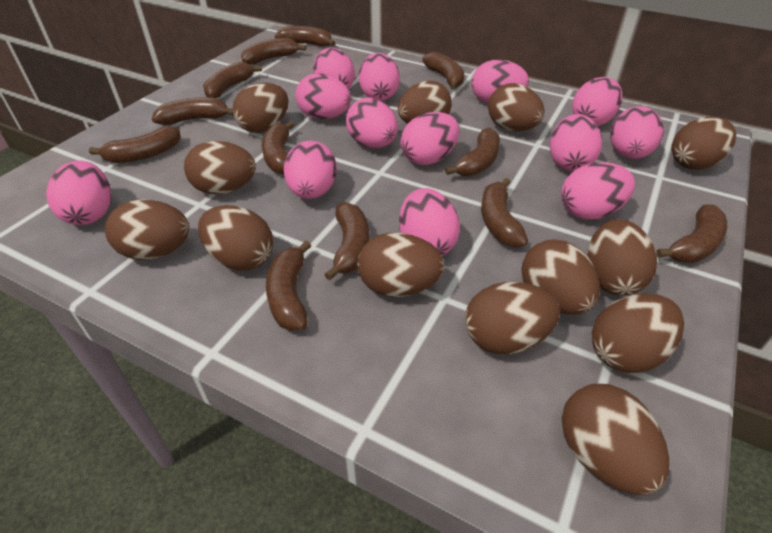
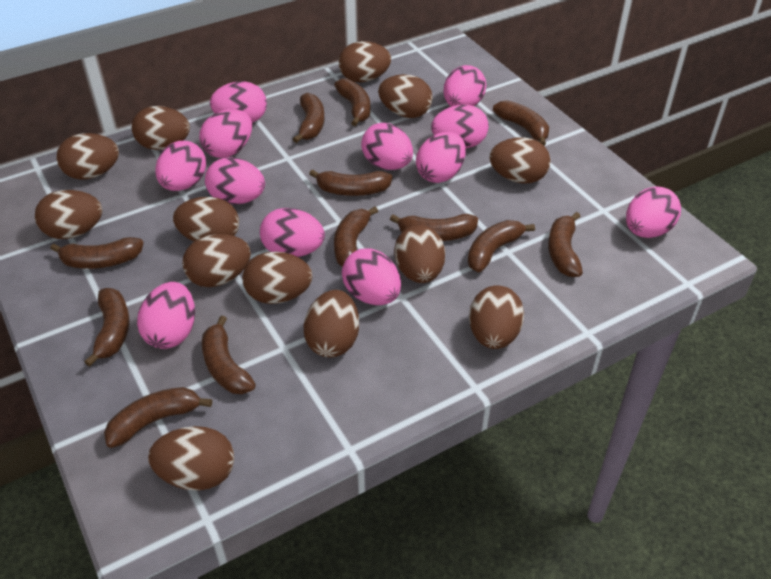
pink egg: 13 -> 12

